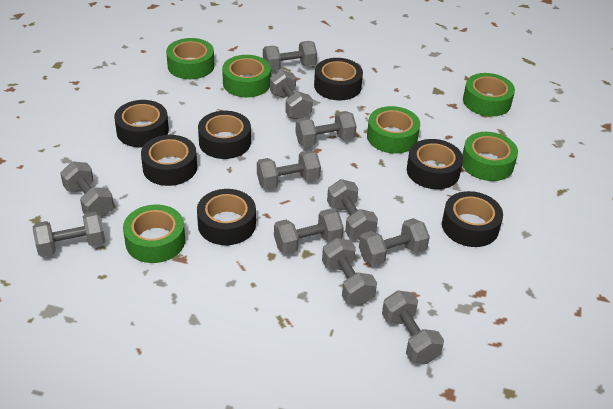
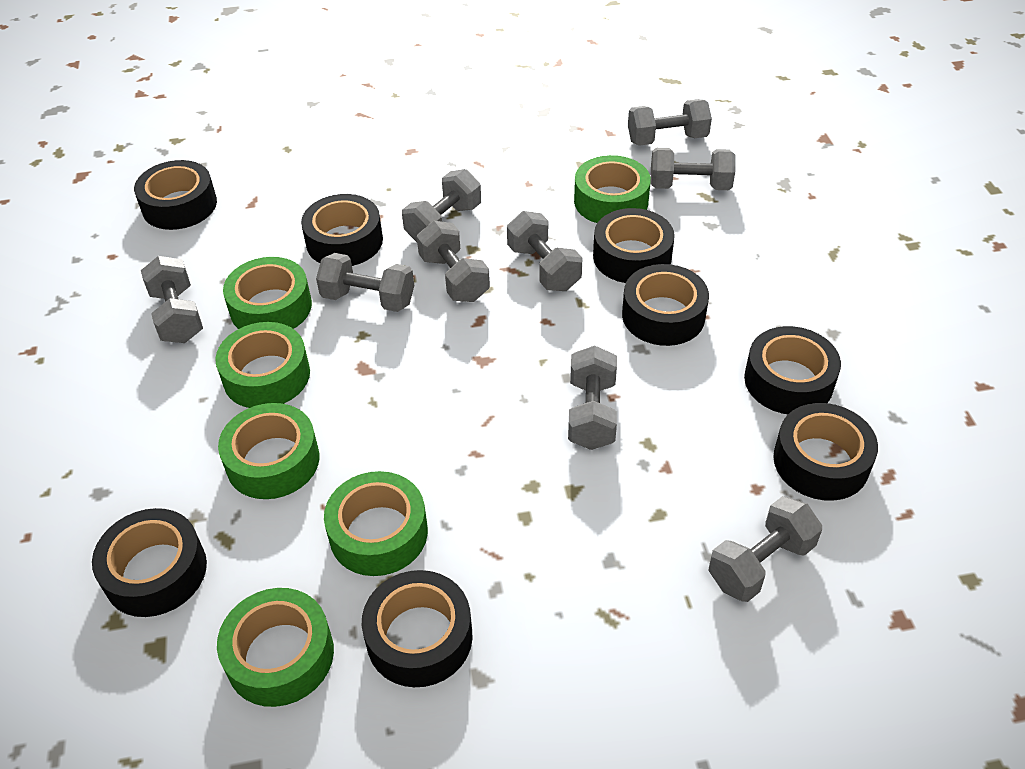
black tape: 7 -> 8
grey dumbbell: 11 -> 9

